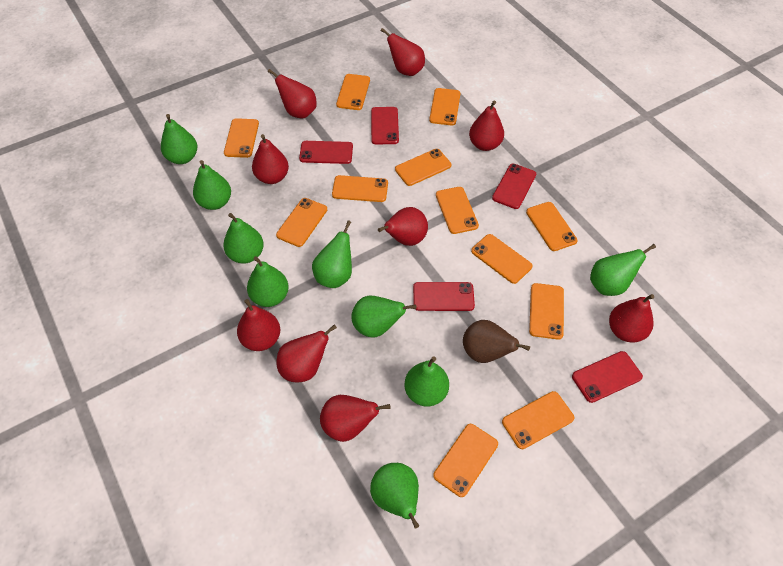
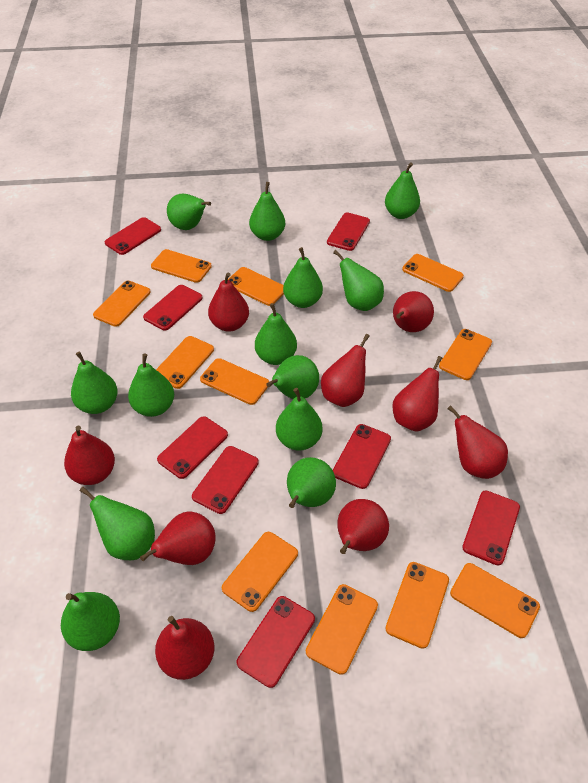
brown pear: 1 -> 0
green pear: 9 -> 13
orange phone: 12 -> 11
red phone: 5 -> 8

